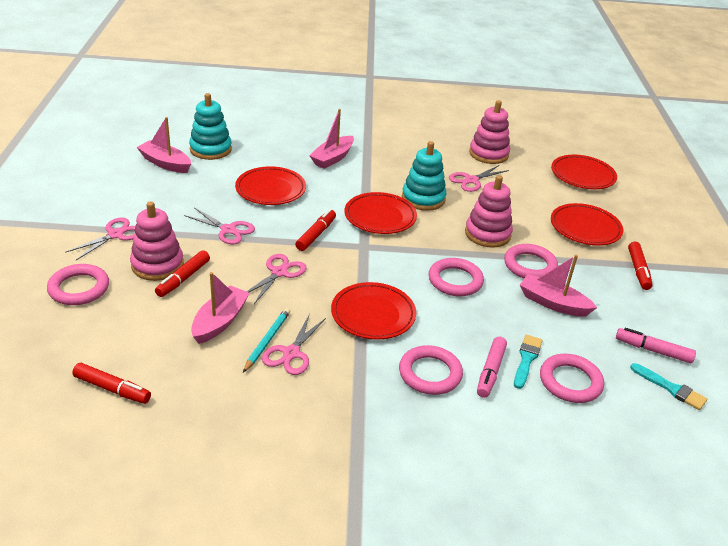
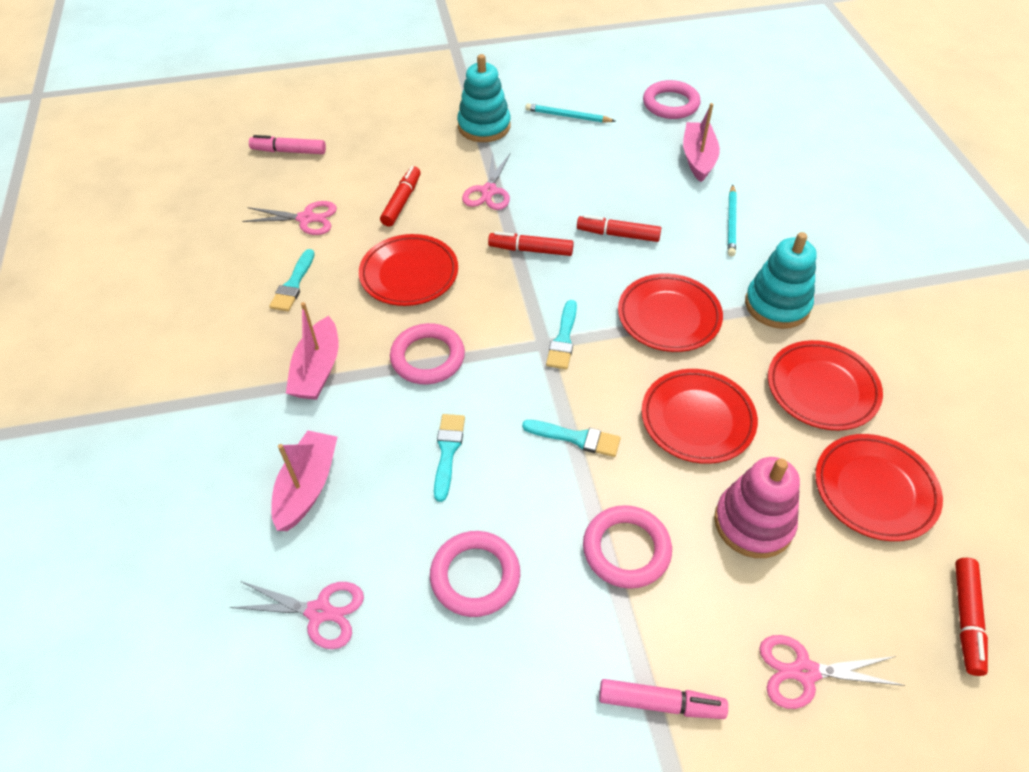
pink boat: 4 -> 3
pink ring: 5 -> 4
pink scissors: 5 -> 4
pink stacking toy: 3 -> 1
turquoise brush: 2 -> 4
turquoise pencil: 1 -> 2

